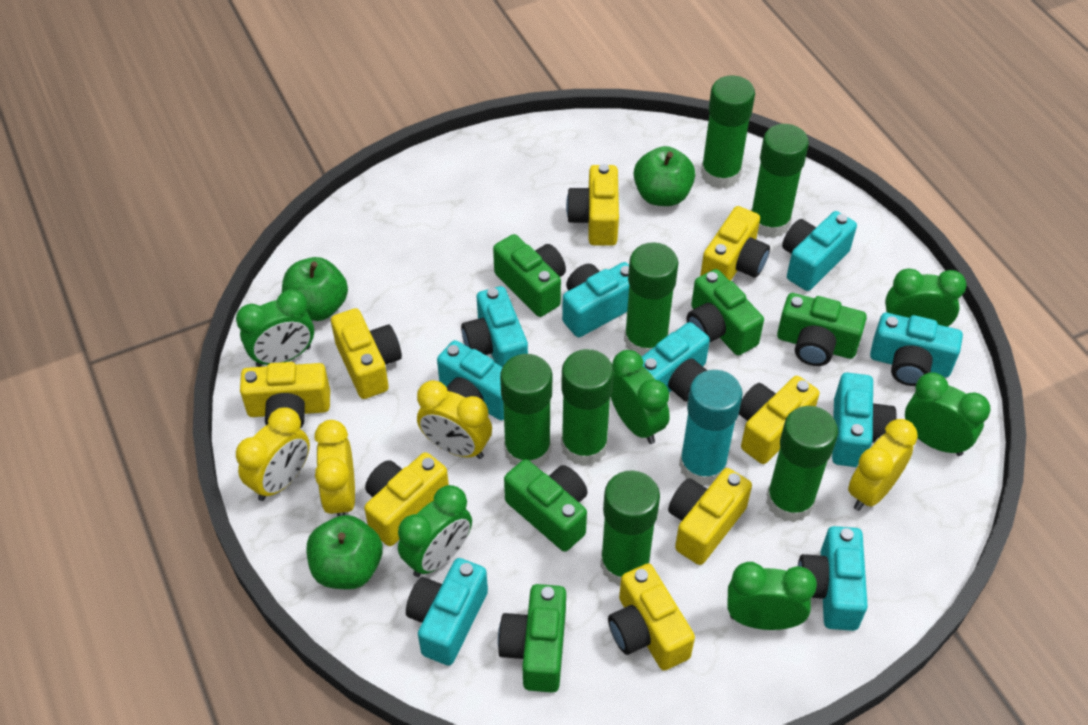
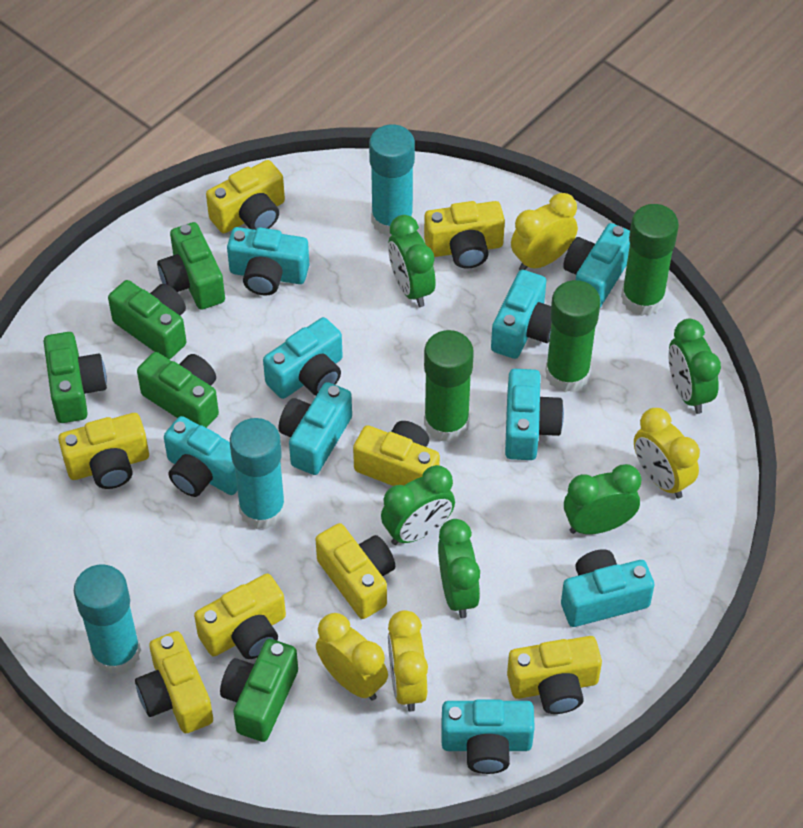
green apple: 3 -> 0
green clock: 6 -> 5
green glue stick: 7 -> 3
turquoise glue stick: 1 -> 3

